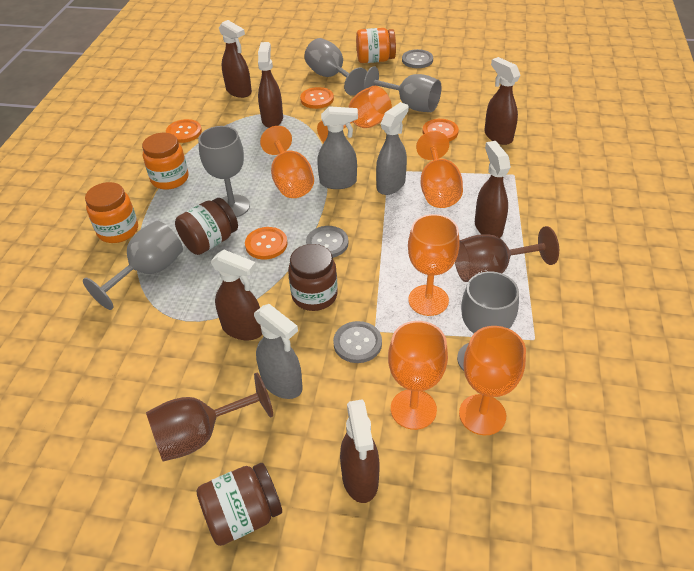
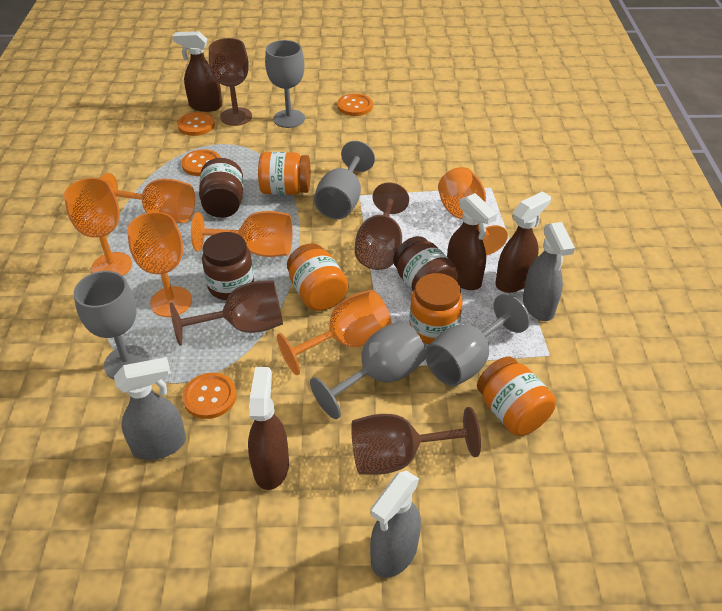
brown goblet: 2 -> 4
brown spray bottle: 6 -> 4
grey button: 3 -> 0
orange jar: 3 -> 4

